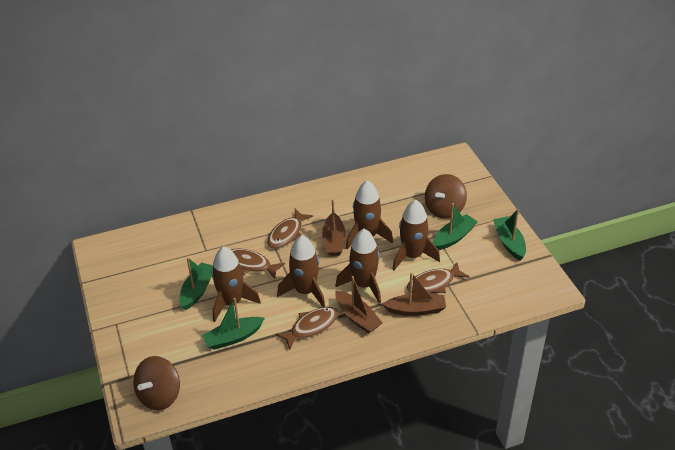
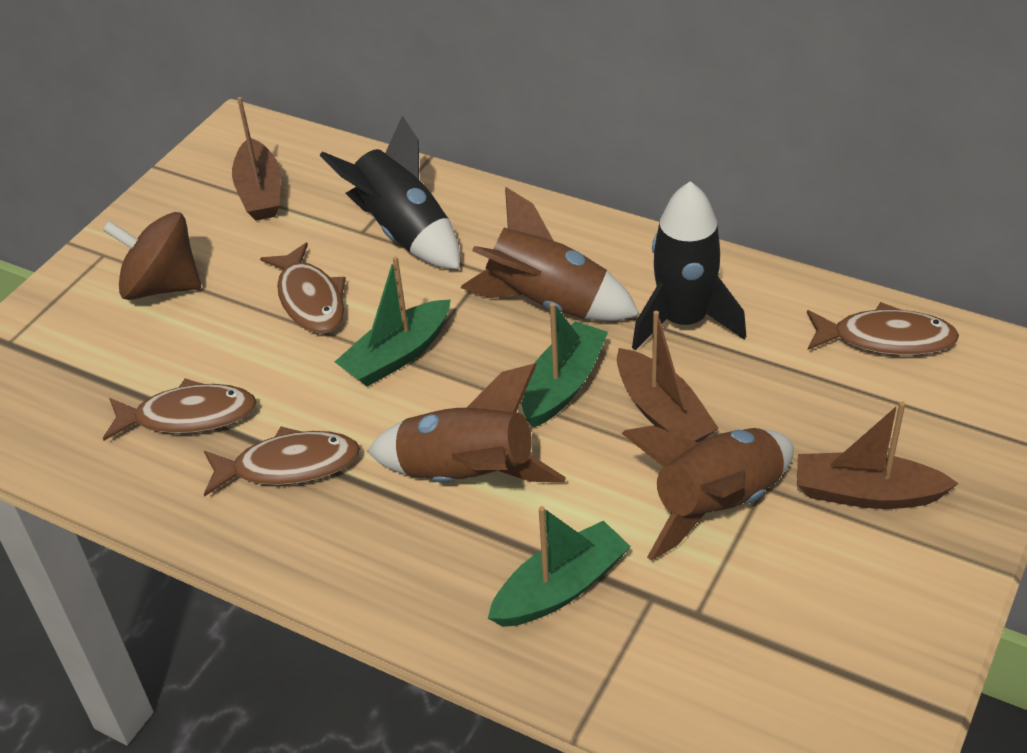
black rocket: 0 -> 2
brown rocket: 5 -> 3
brown spinning top: 2 -> 1
green boat: 4 -> 3

